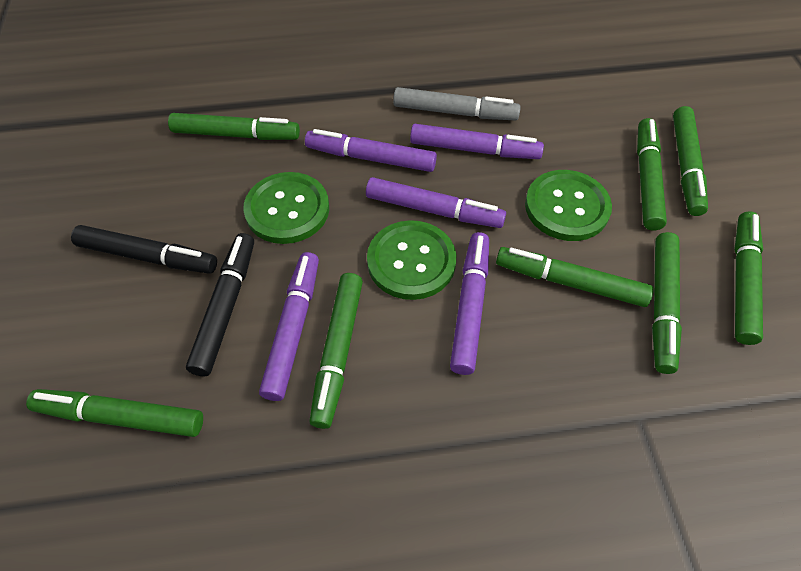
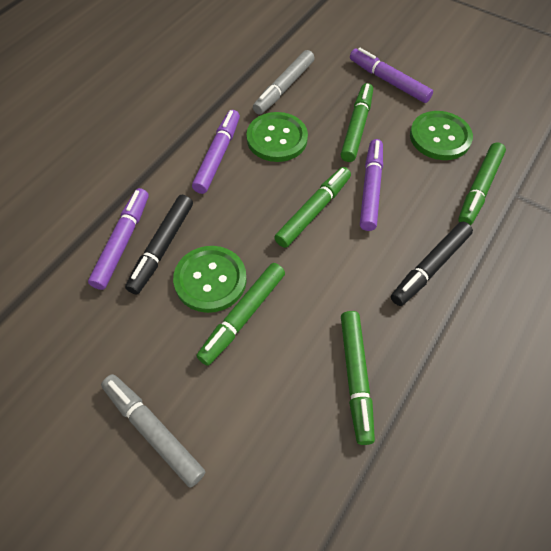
green marker: 8 -> 5
grey marker: 1 -> 2
purple marker: 5 -> 4

